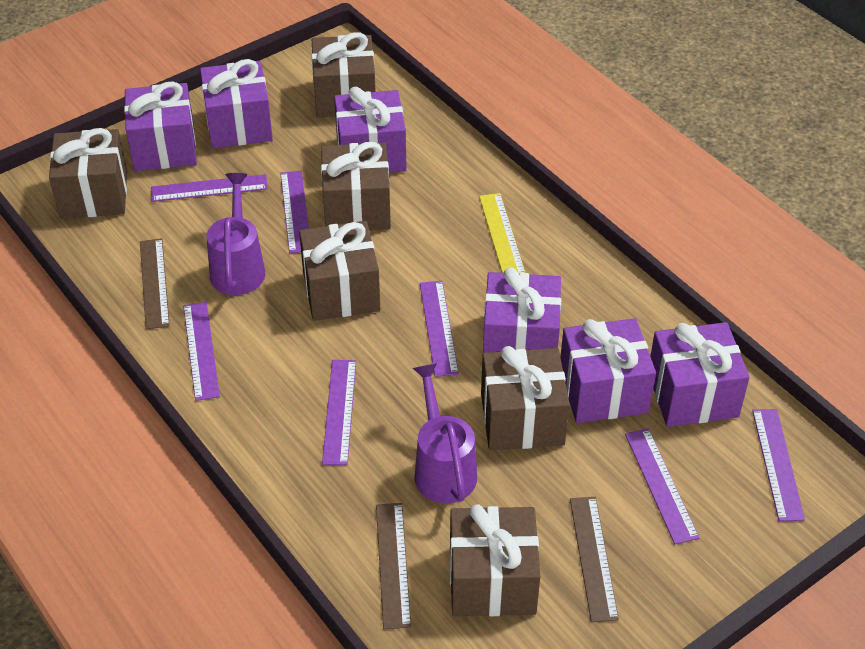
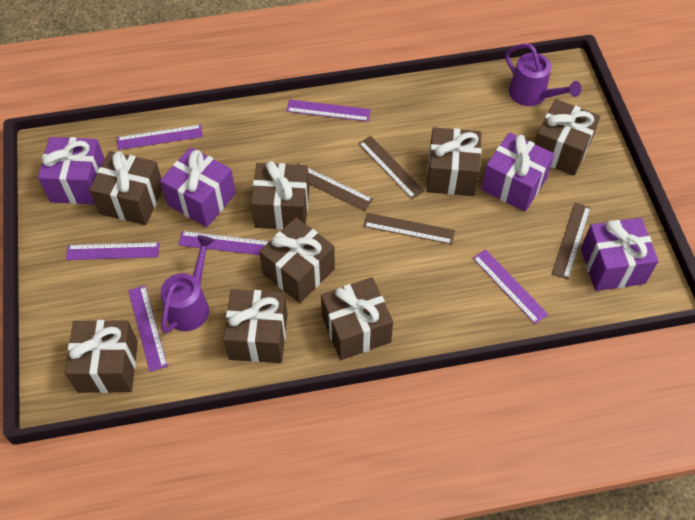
brown gift: 6 -> 8
brown ruler: 3 -> 4
purple gift: 6 -> 4
purple ruler: 7 -> 6
yellow ruler: 1 -> 0

